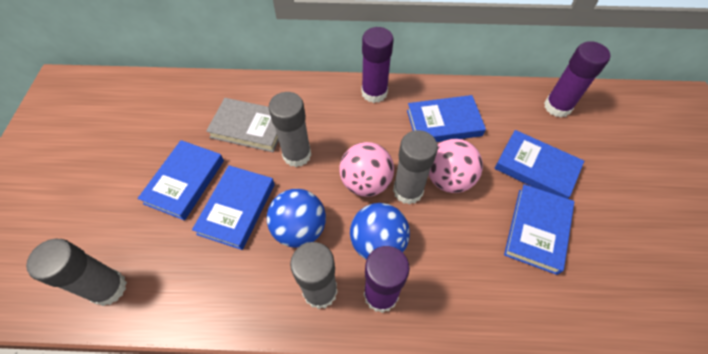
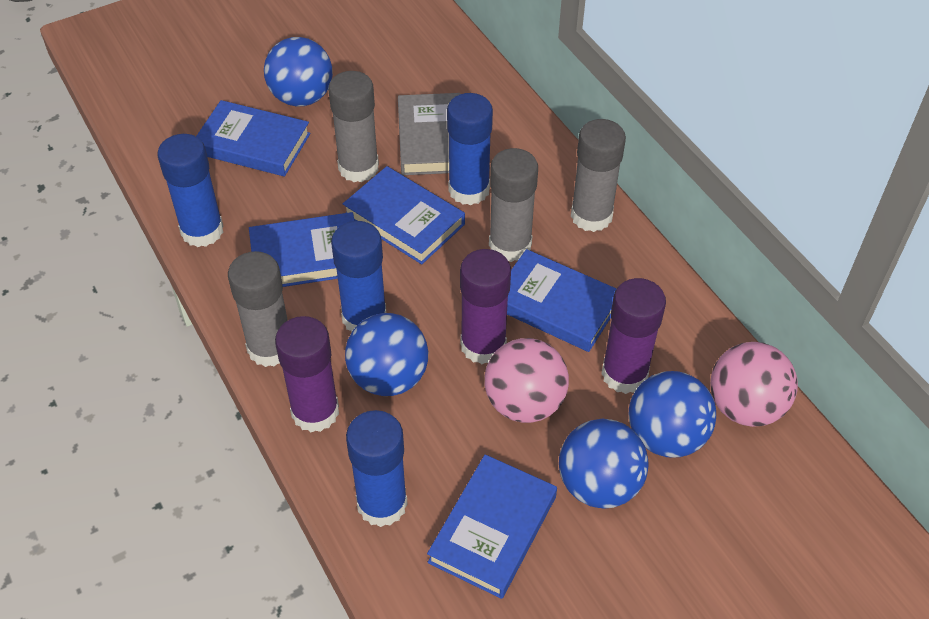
blue ball: 2 -> 4
blue glue stick: 0 -> 4

